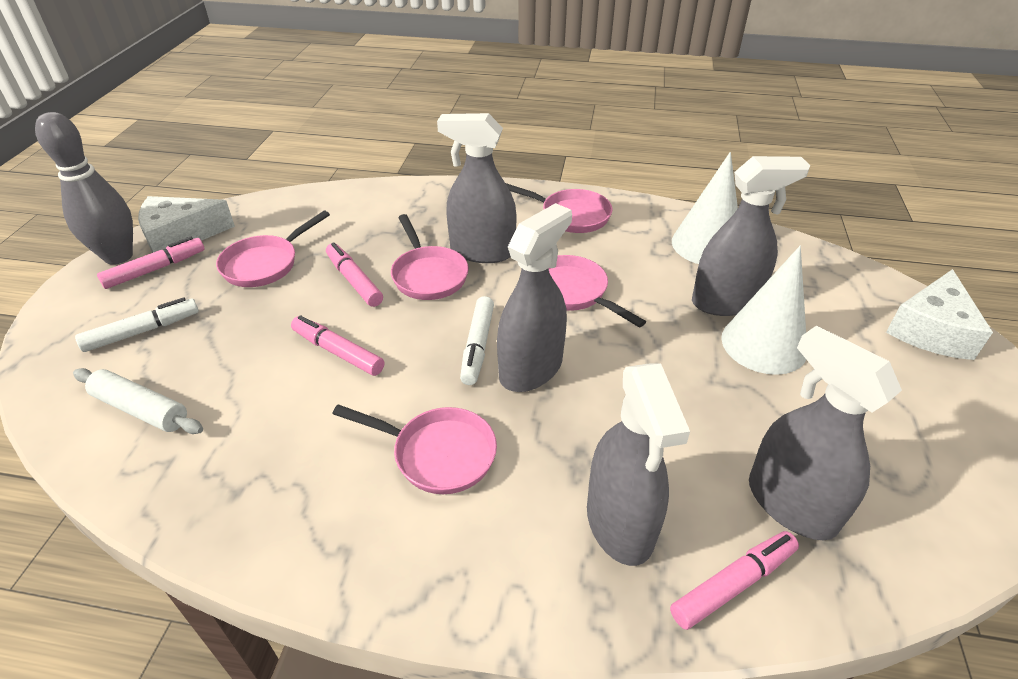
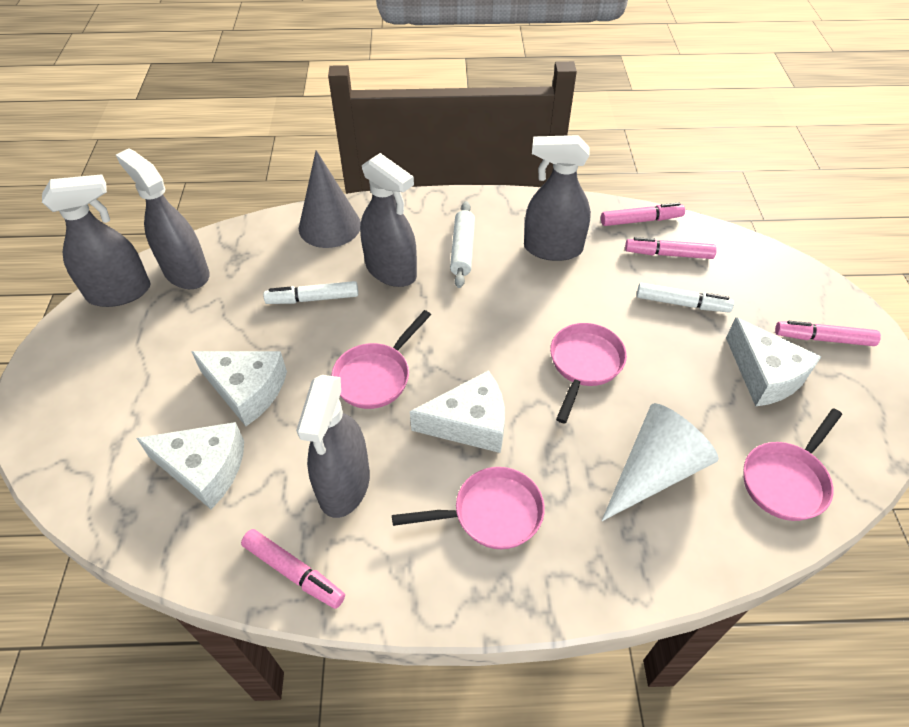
grey bowling pin: 1 -> 0
grey cone: 0 -> 1
pink pan: 5 -> 4
white cheese: 2 -> 4
white cone: 2 -> 1

